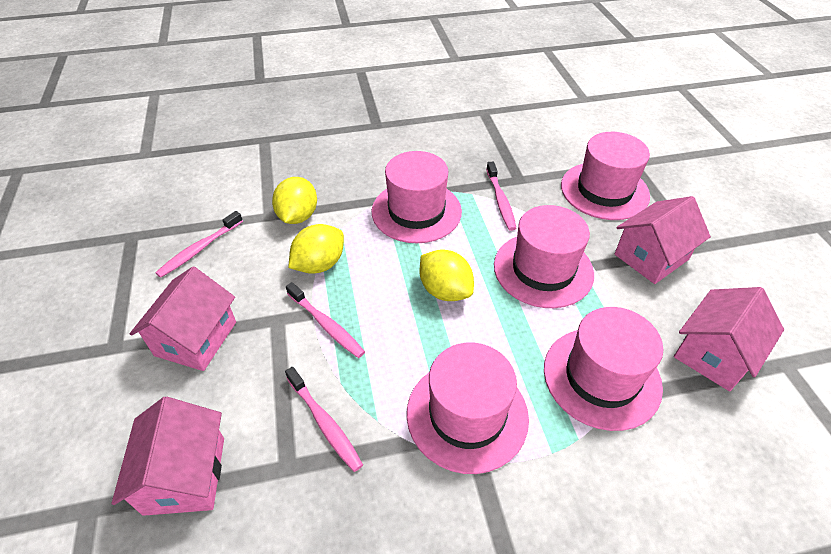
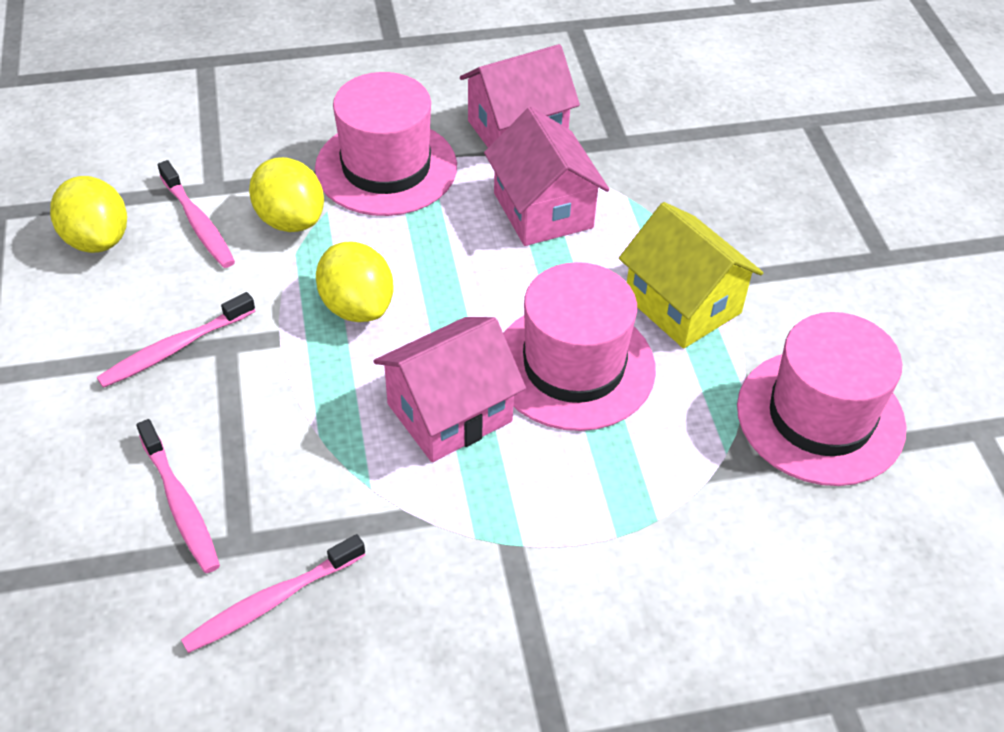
pink hat: 5 -> 3
pink house: 4 -> 3
yellow house: 0 -> 1

